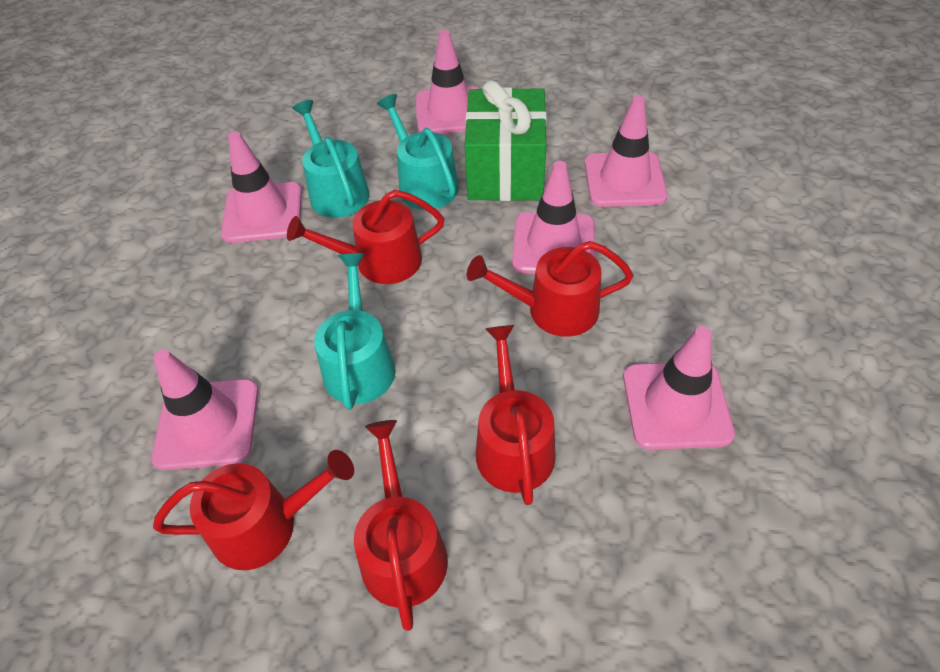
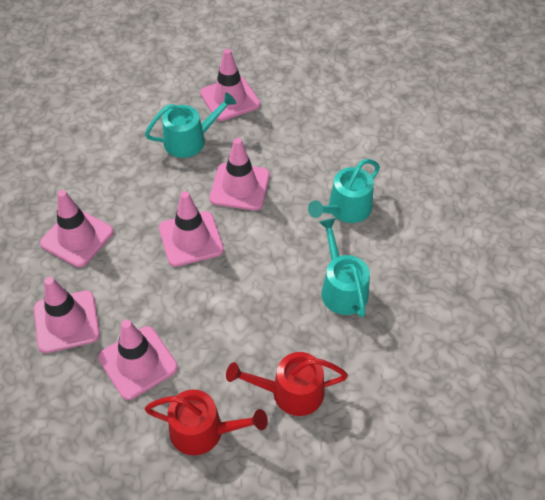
green gift: 1 -> 0
red watering can: 5 -> 2

